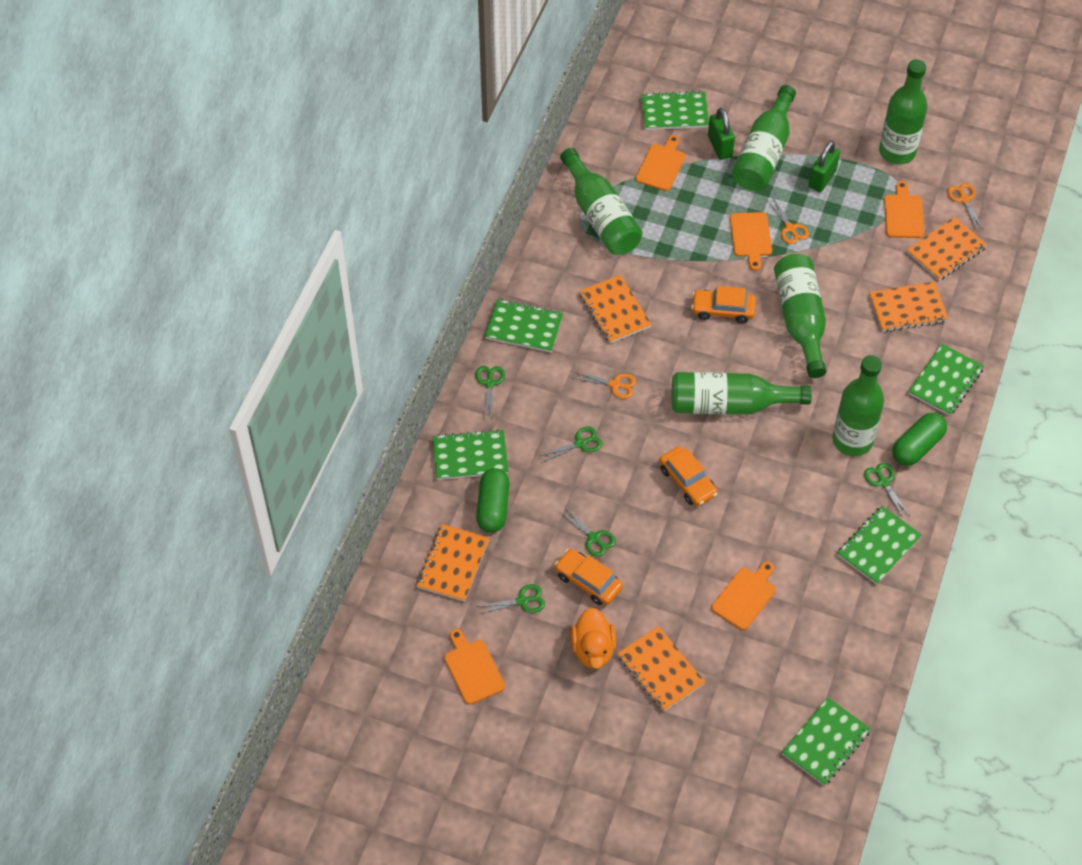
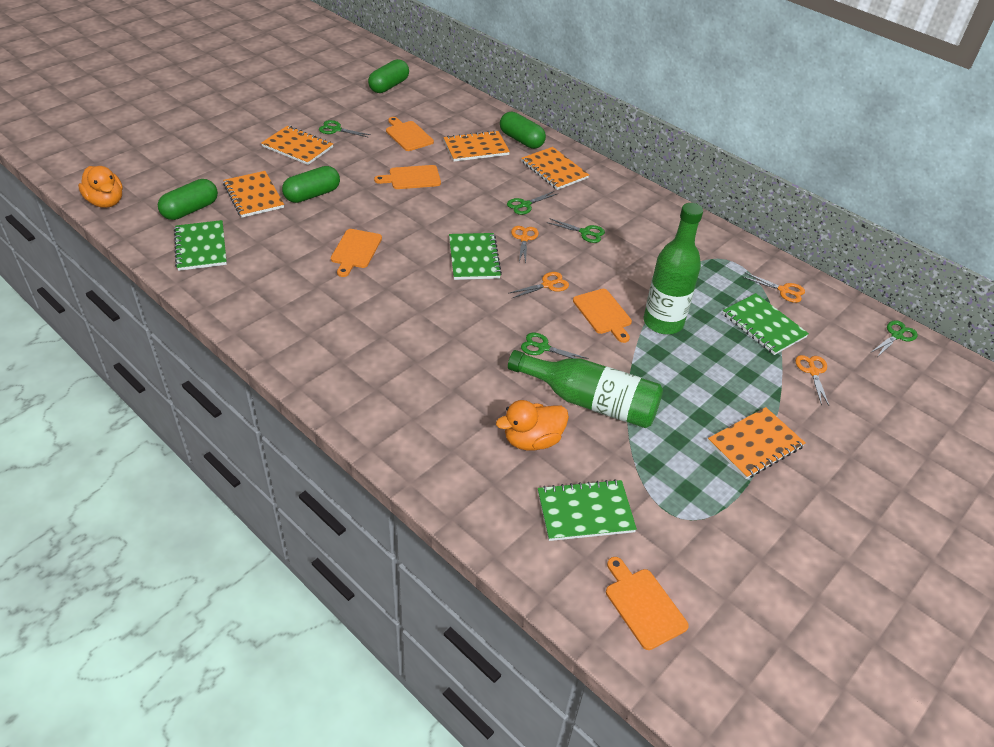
green bottle: 6 -> 2
green capsule: 2 -> 4
green notebook: 6 -> 4
green padlock: 2 -> 0
orange car: 3 -> 0
orange duck: 1 -> 2
orange scissors: 3 -> 4

